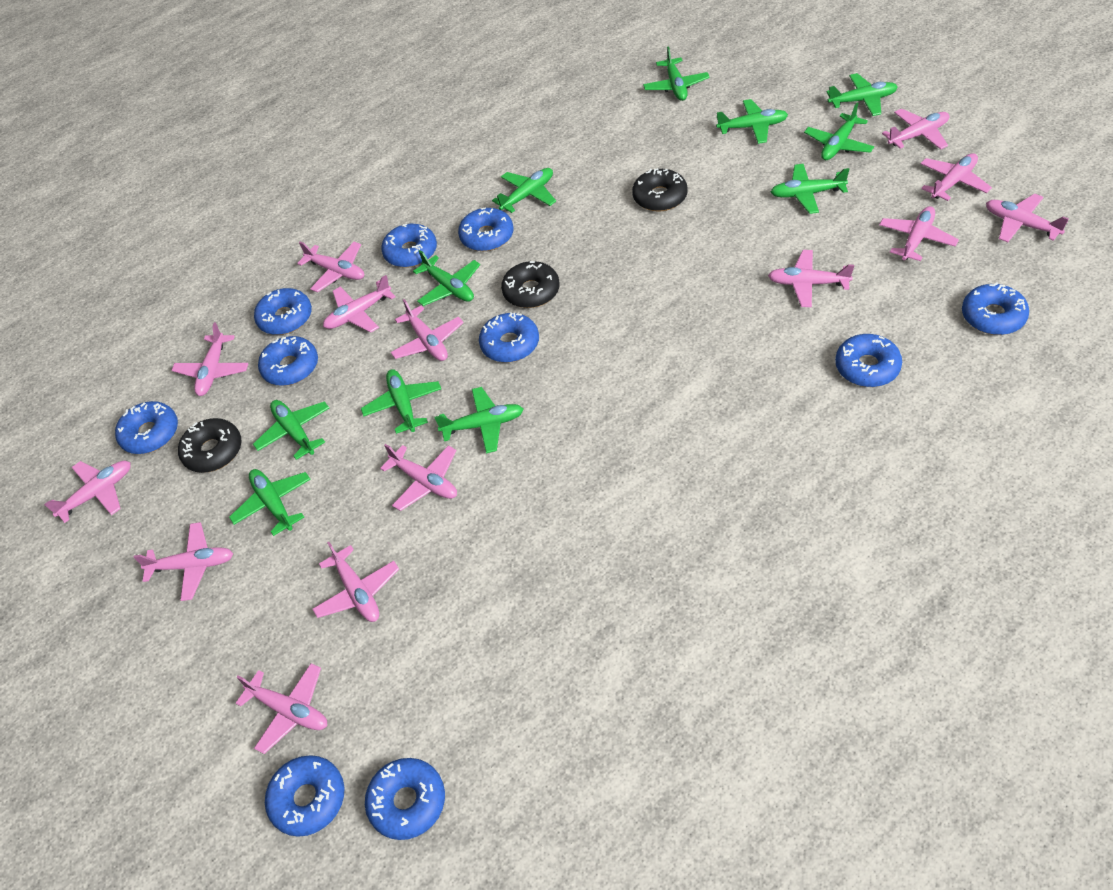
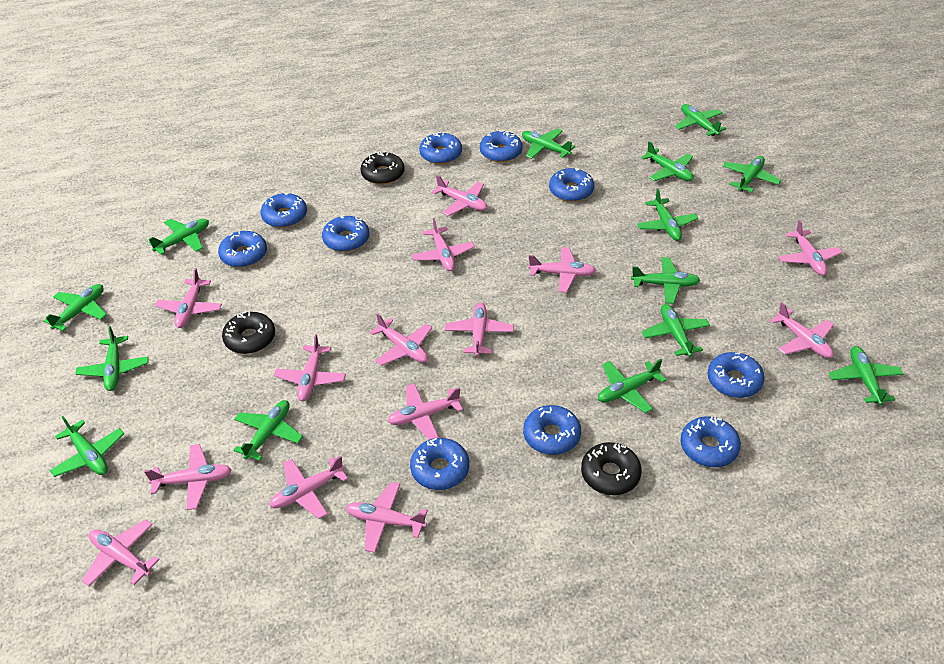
green plane: 11 -> 14

